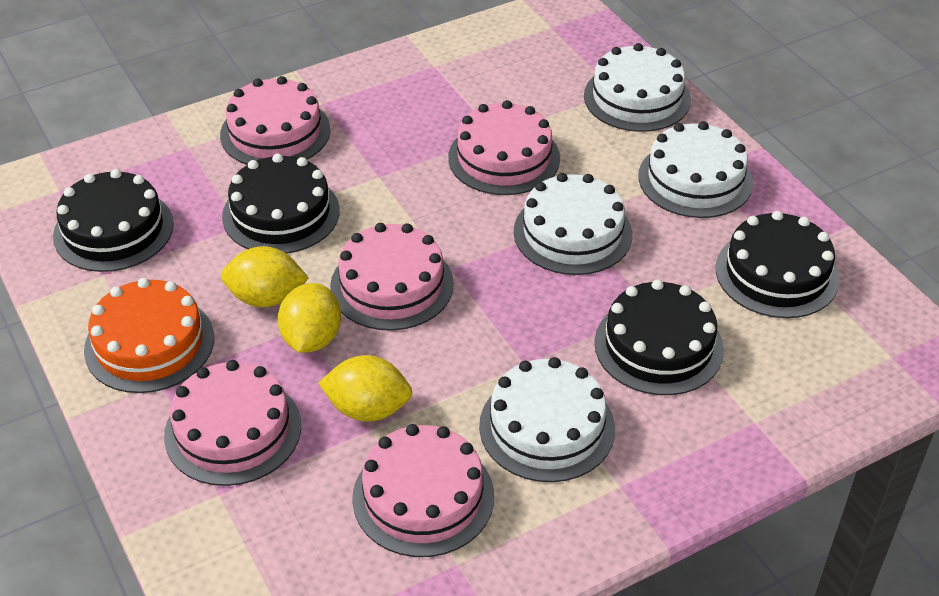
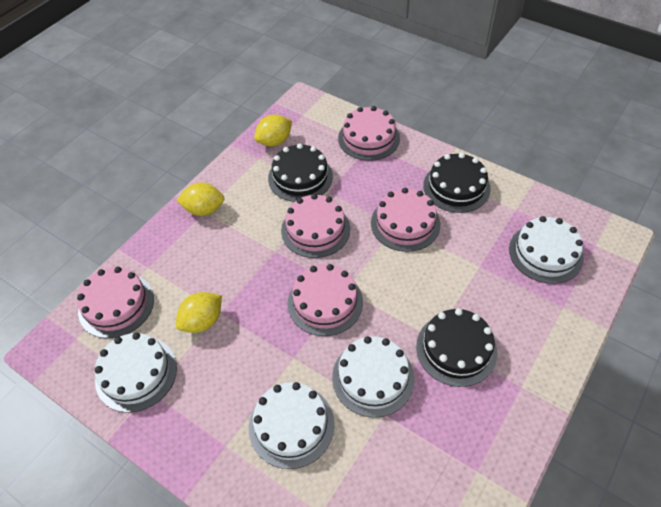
black cake: 4 -> 3
orange cake: 1 -> 0

